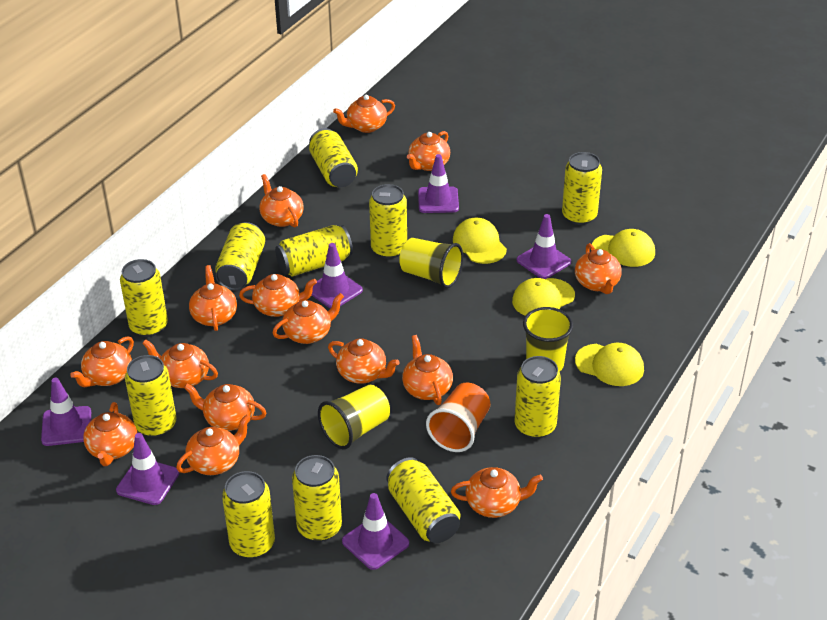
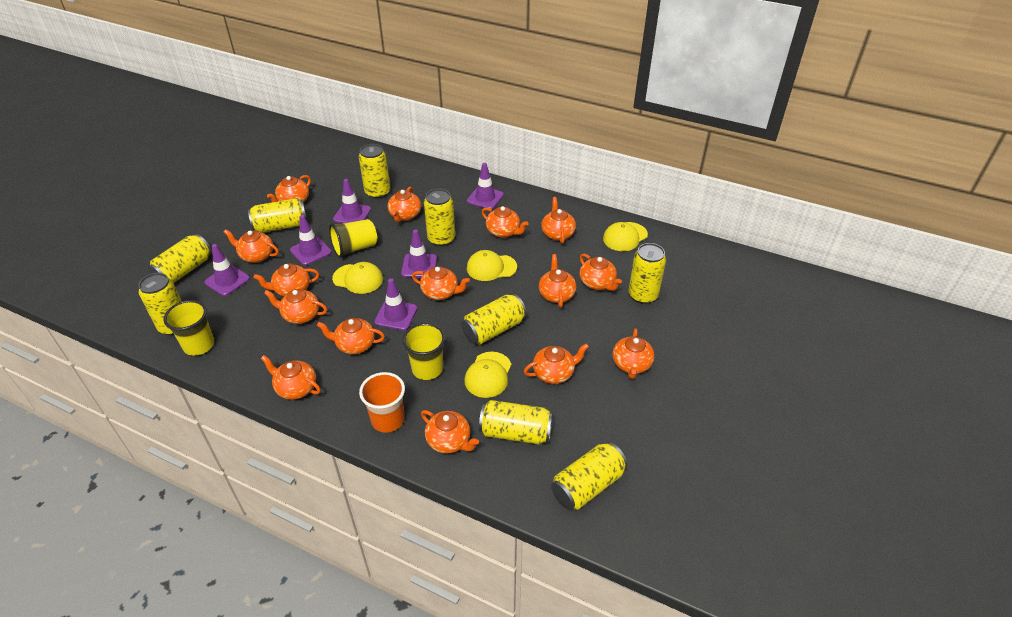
yellow can: 11 -> 9

